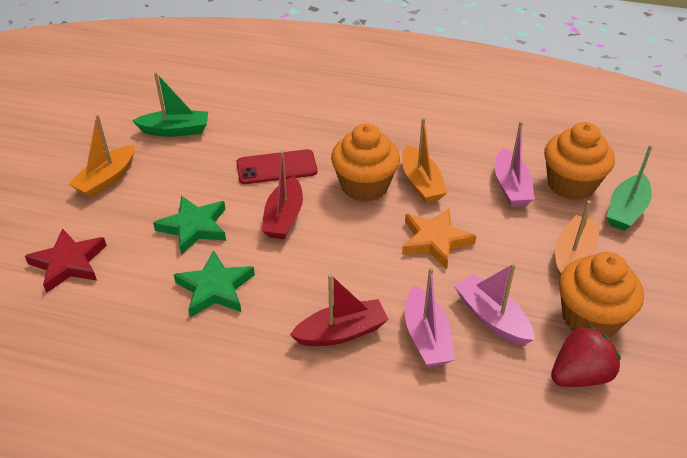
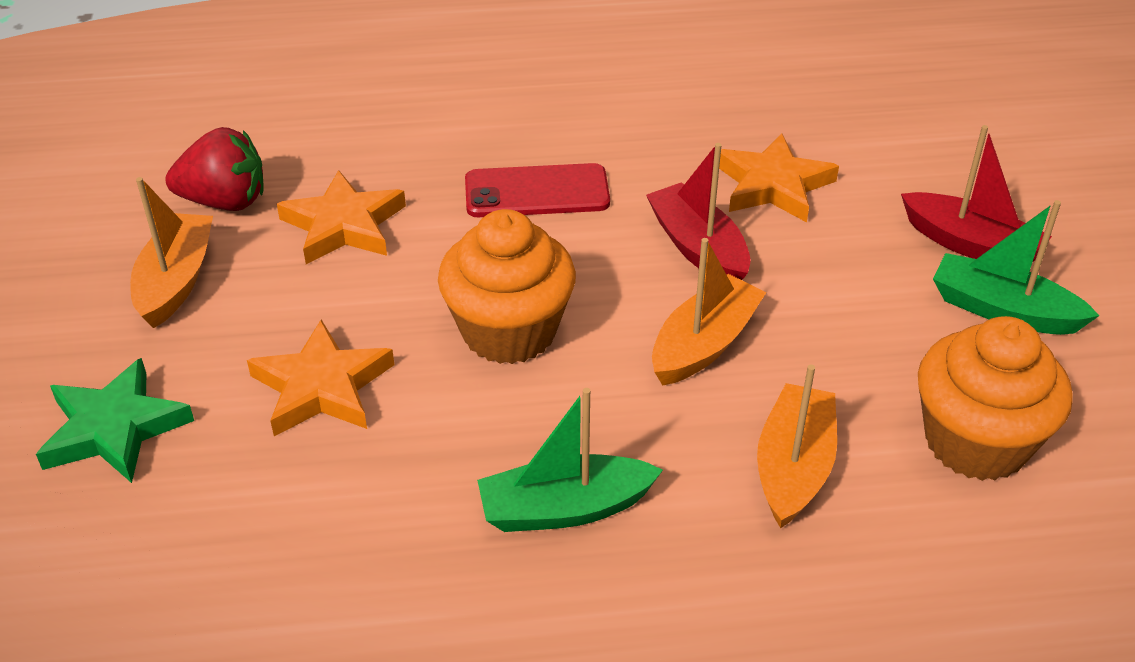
green star: 2 -> 1
orange cupcake: 3 -> 2
orange star: 1 -> 3
pink boat: 3 -> 0
red star: 1 -> 0

